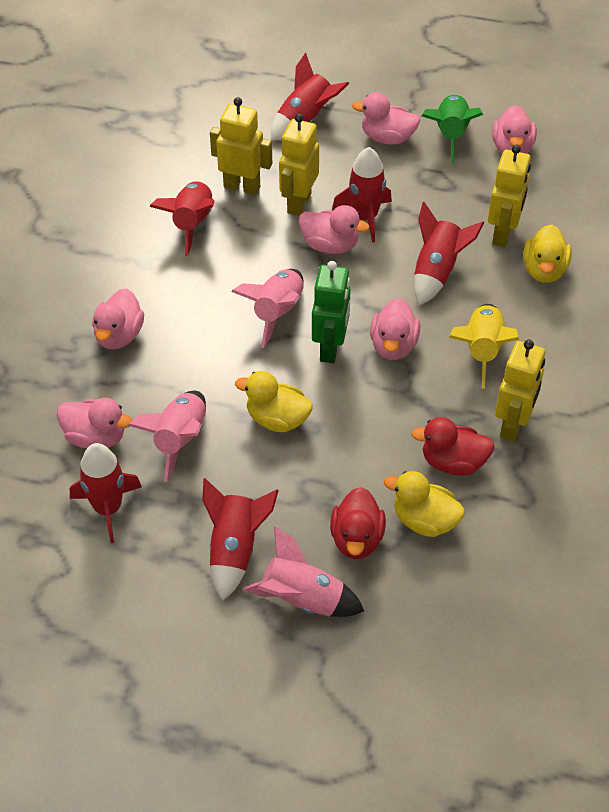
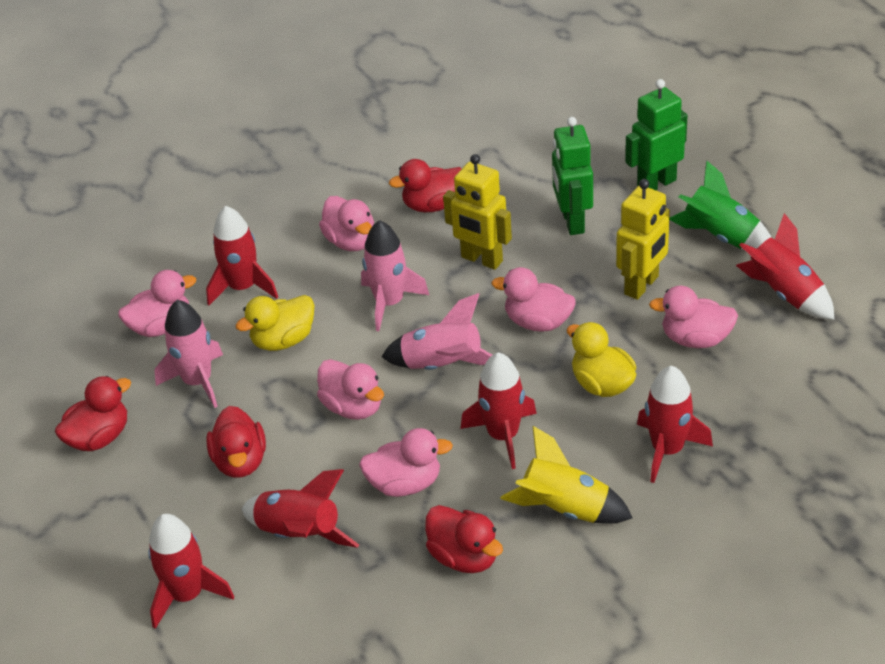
green robot: 1 -> 2
red duck: 2 -> 4
yellow duck: 3 -> 2
yellow robot: 4 -> 2

